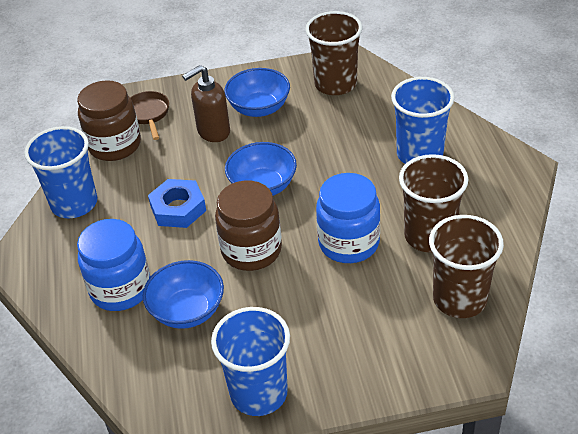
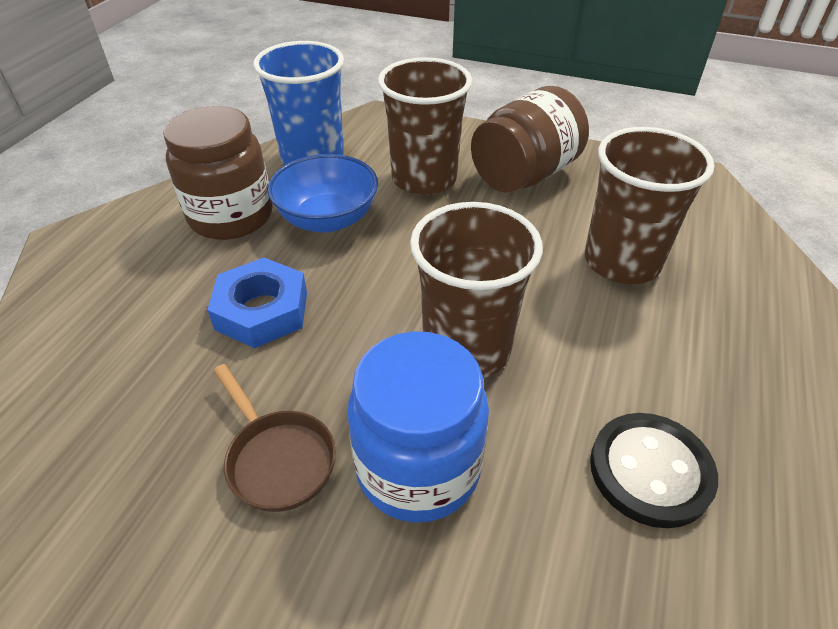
black button: 0 -> 1
blue bowl: 3 -> 1
blue cup: 3 -> 1
blue jar: 2 -> 1
brown soap dispenser: 1 -> 0

